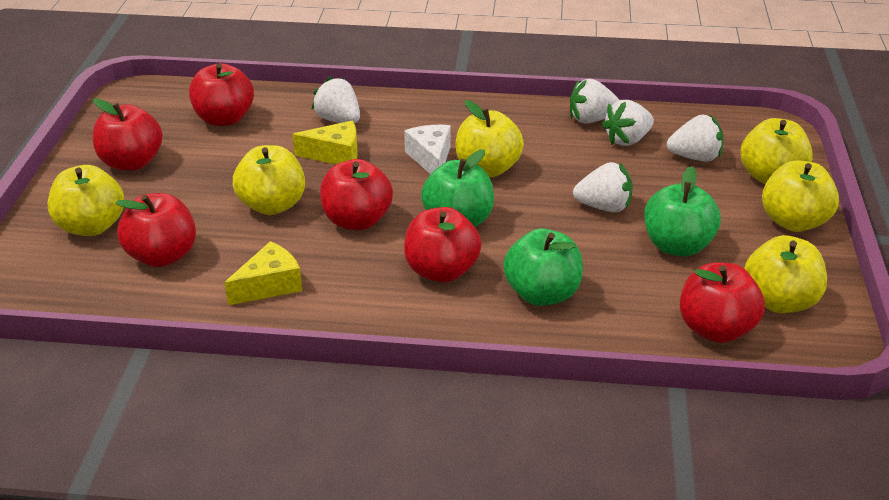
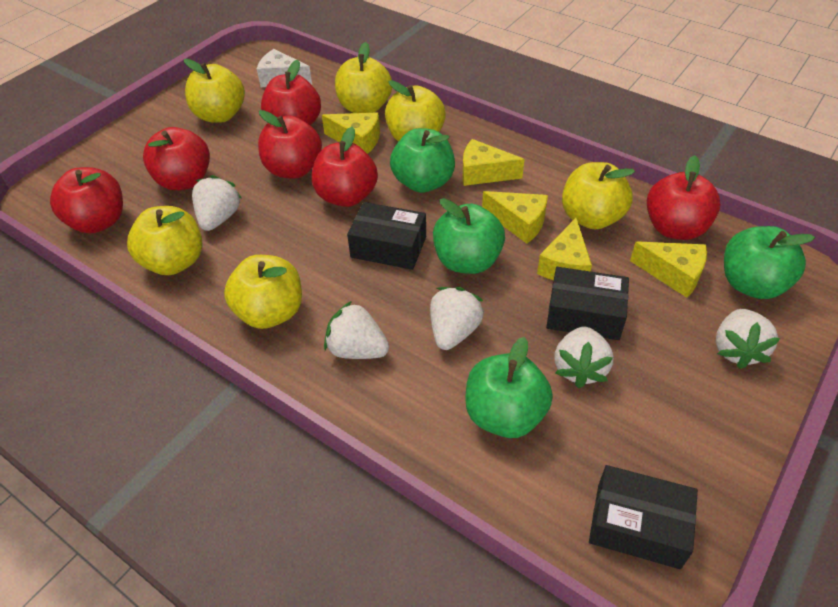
black box: 0 -> 3
green apple: 3 -> 4
yellow cheese: 2 -> 5

